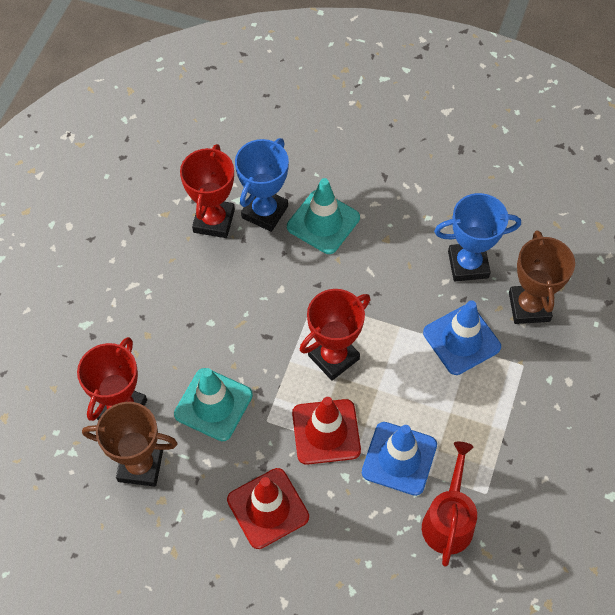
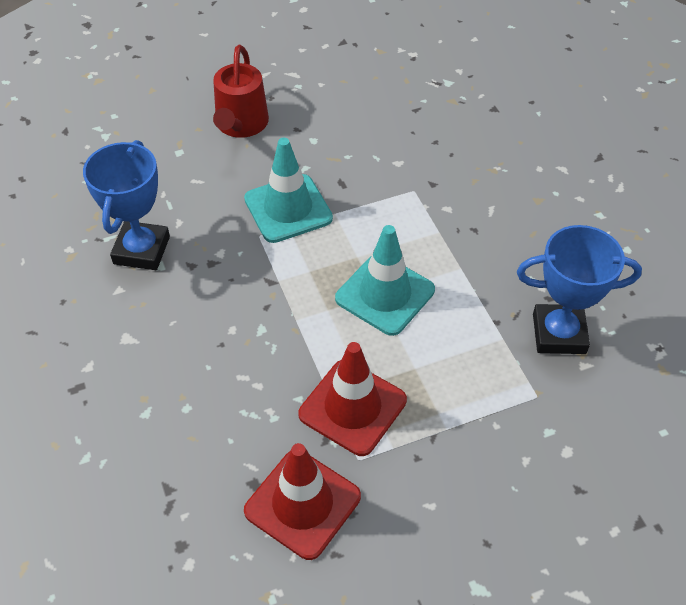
blue traffic cone: 2 -> 0
brown trophy: 2 -> 0
red trophy: 3 -> 0

